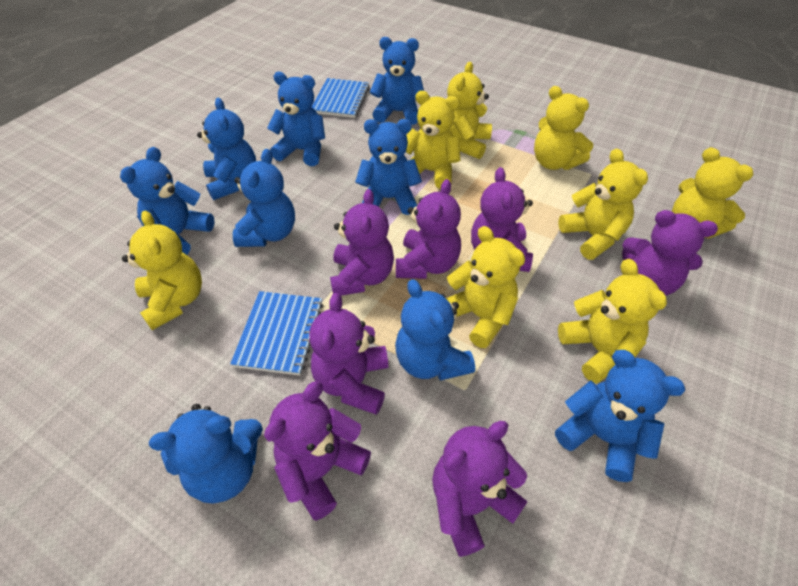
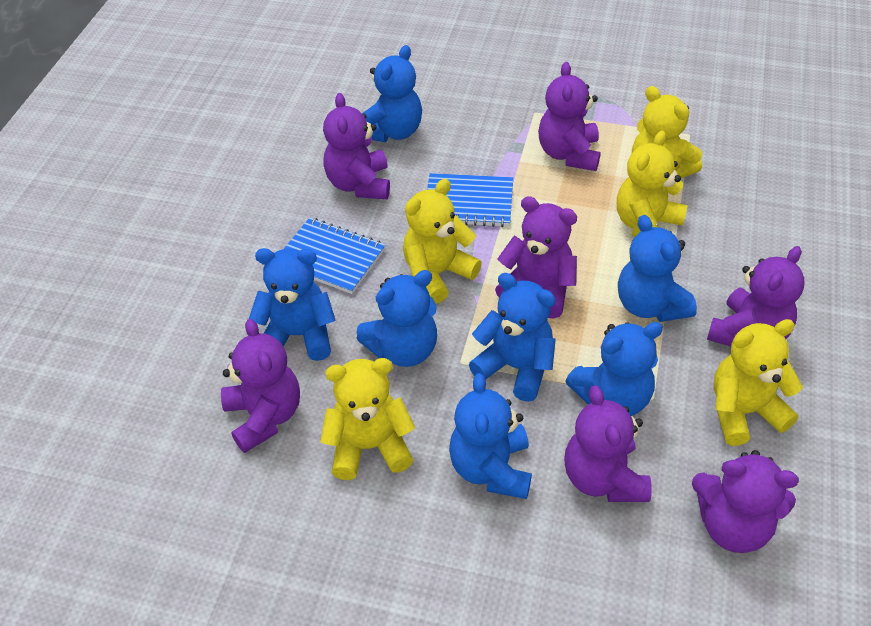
blue teddy bear: 9 -> 7
yellow teddy bear: 8 -> 5

